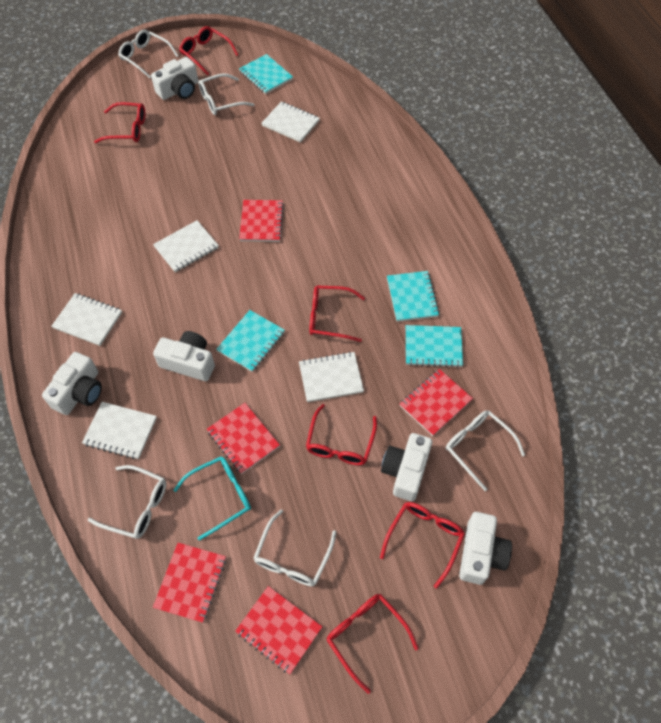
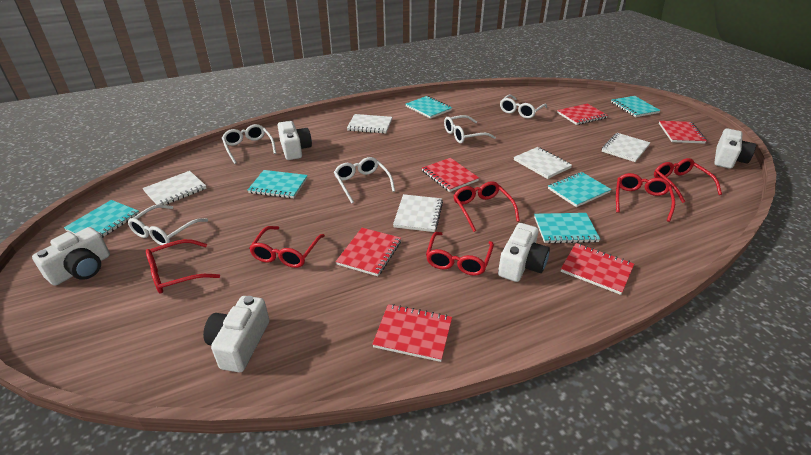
red notebook: 5 -> 6
turquoise glasses: 1 -> 0
turquoise notebook: 4 -> 6

